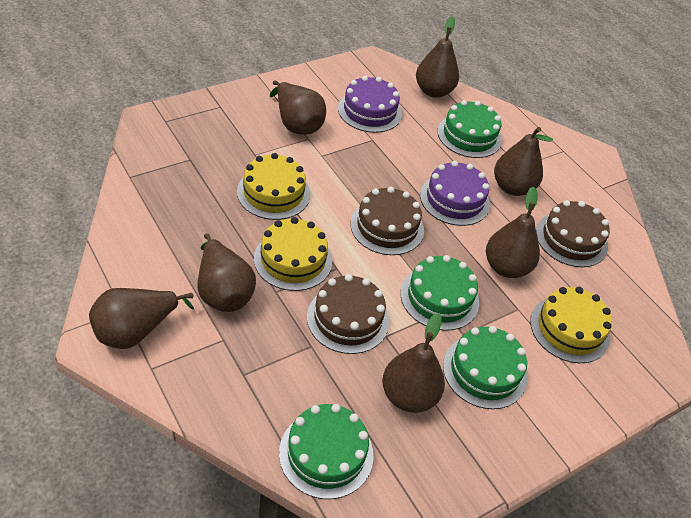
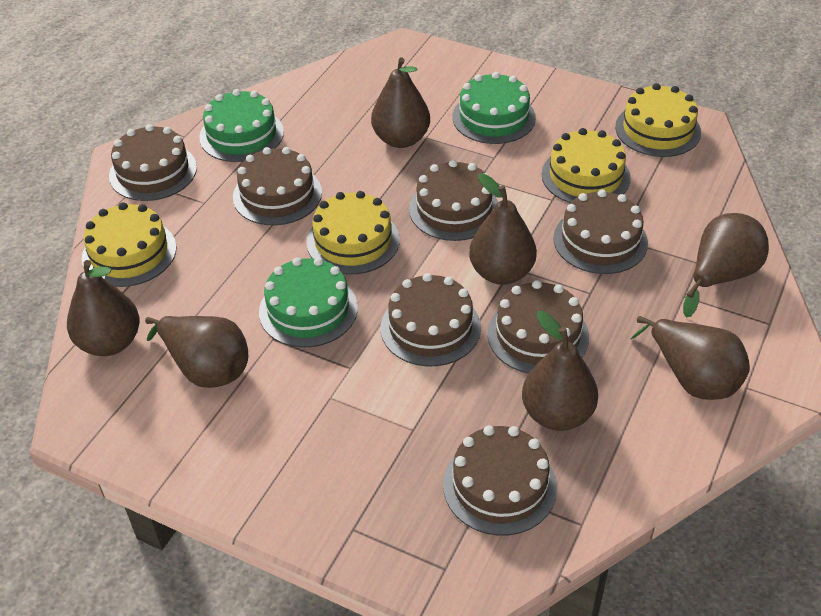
brown cake: 3 -> 7
green cake: 4 -> 3
purple cake: 2 -> 0
yellow cake: 3 -> 4

